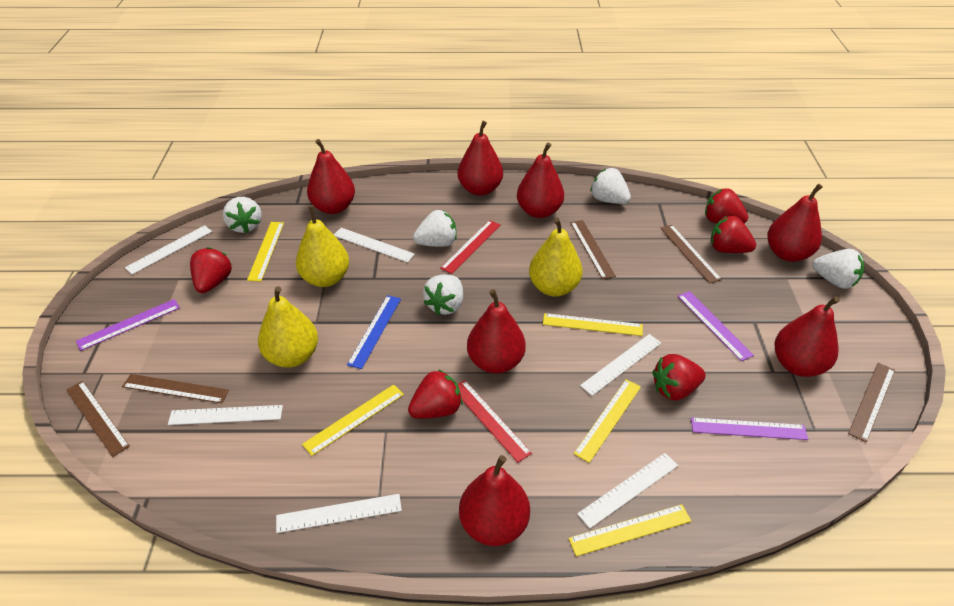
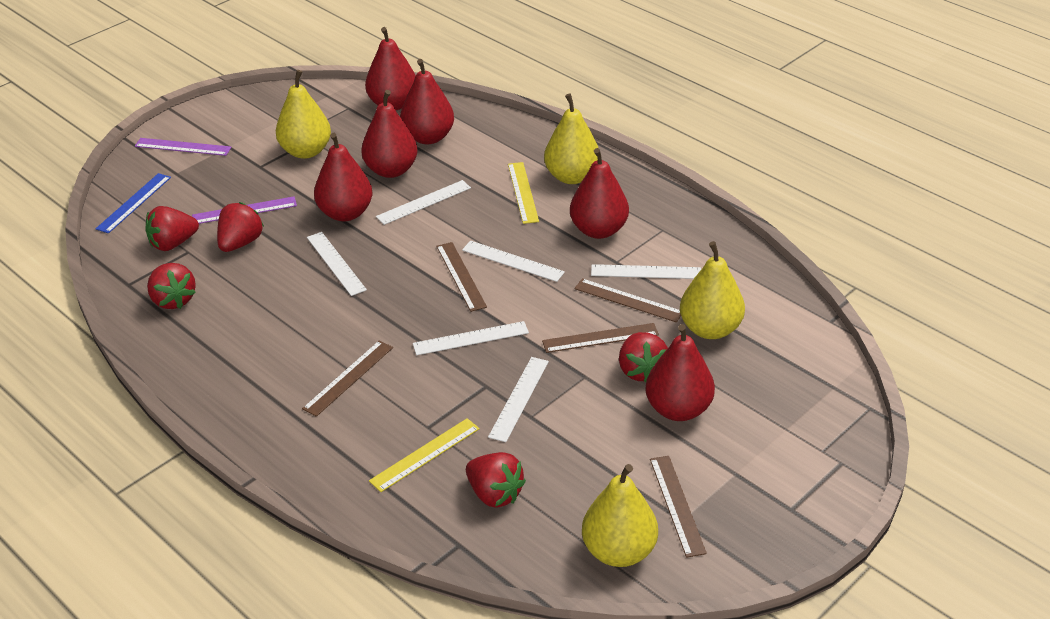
purple ruler: 3 -> 2
red pear: 7 -> 6
red ruler: 2 -> 0
white strawberry: 5 -> 0
yellow pear: 3 -> 4
yellow ruler: 5 -> 2

